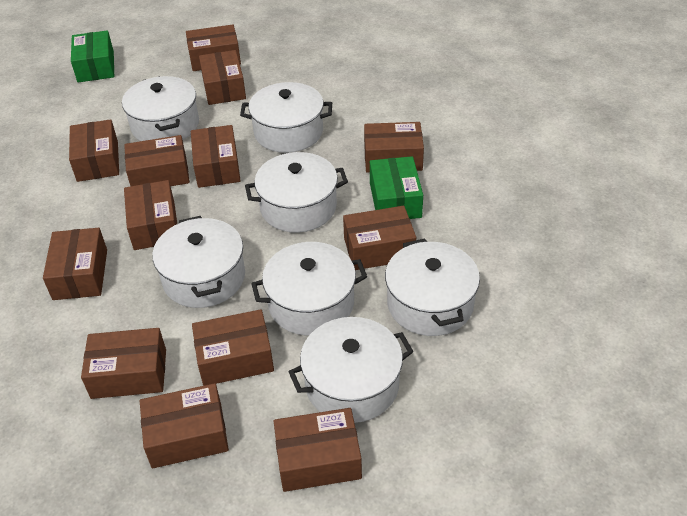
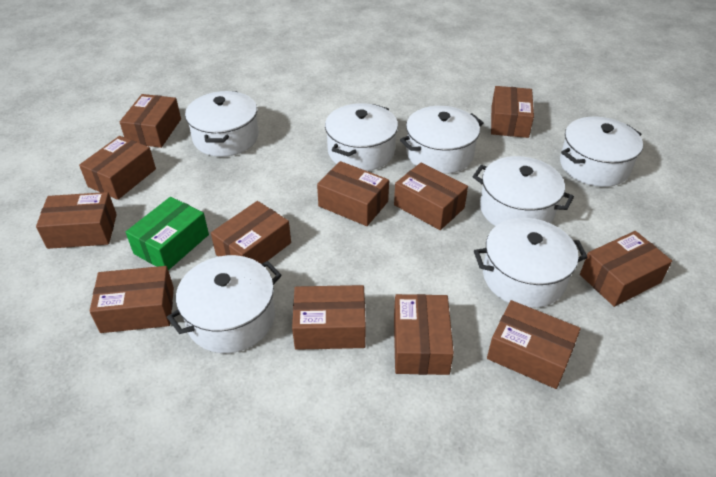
brown box: 13 -> 12
green box: 2 -> 1

